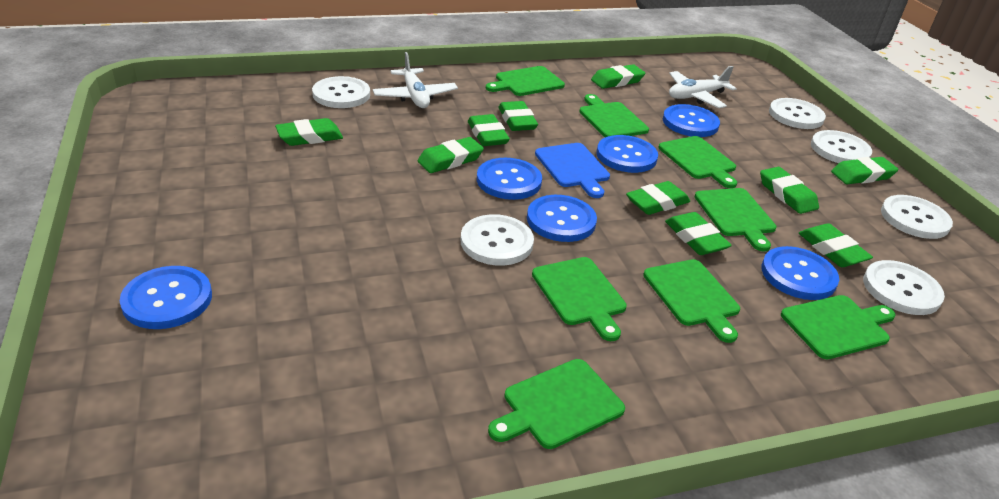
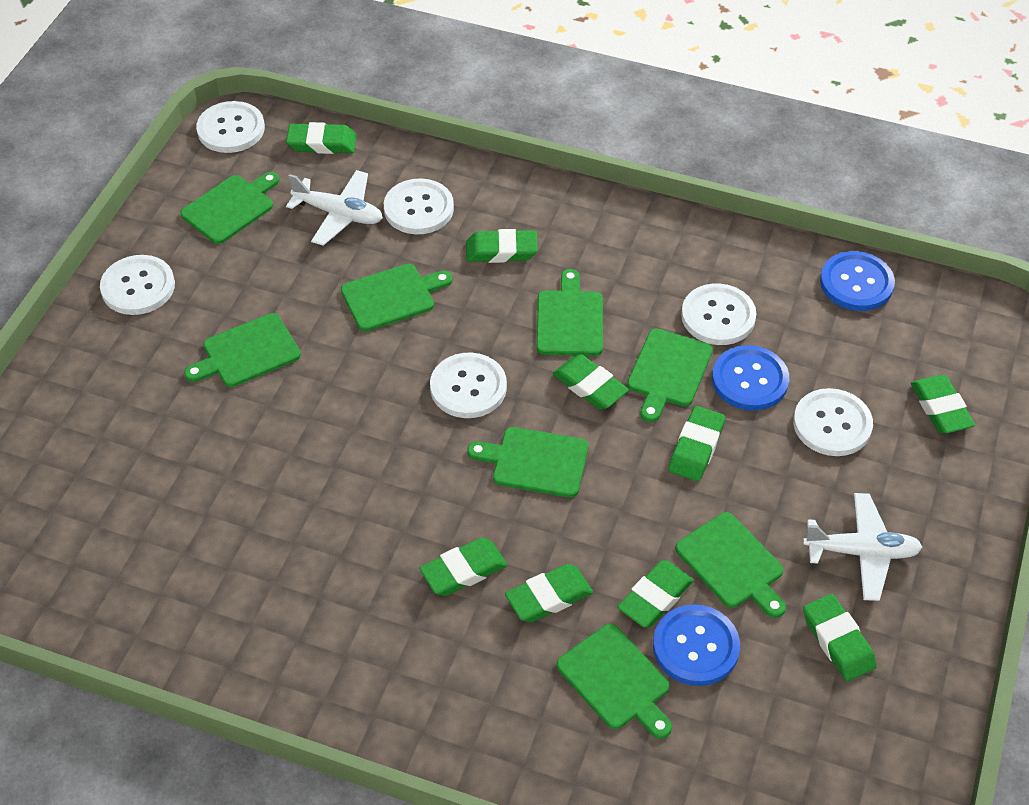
blue button: 6 -> 3
blue cutting board: 1 -> 0
green eraser: 10 -> 9

